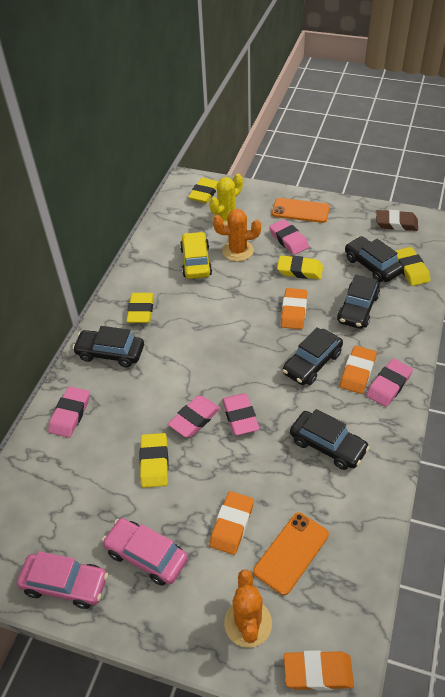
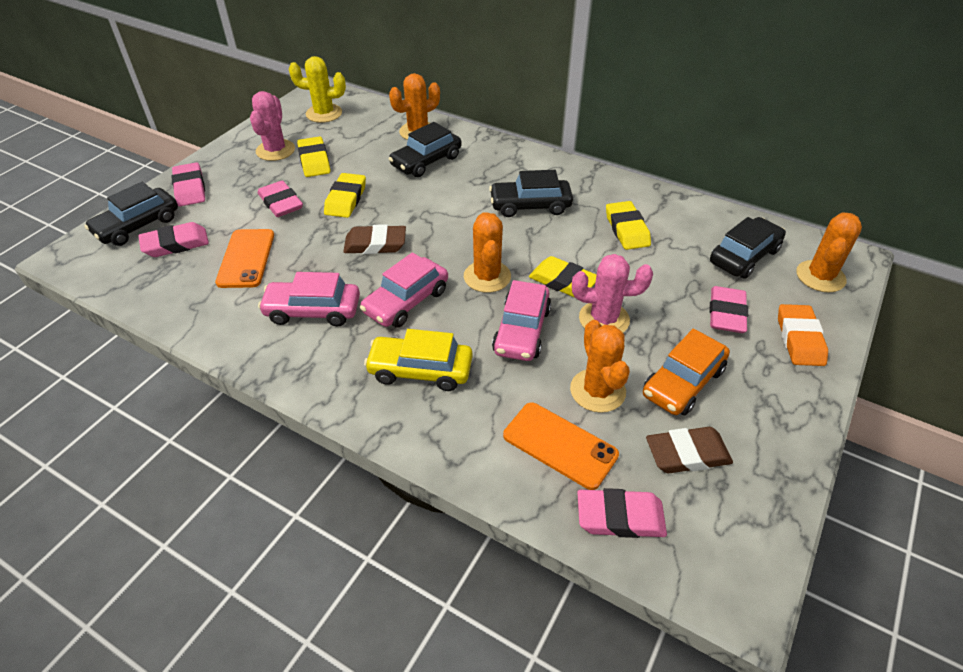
black car: 5 -> 4
brown eraser: 1 -> 2
orange cactus: 2 -> 4
orange car: 0 -> 1
orange eraser: 4 -> 1
pink cactus: 0 -> 2
pink car: 2 -> 3
yellow eraser: 5 -> 4

